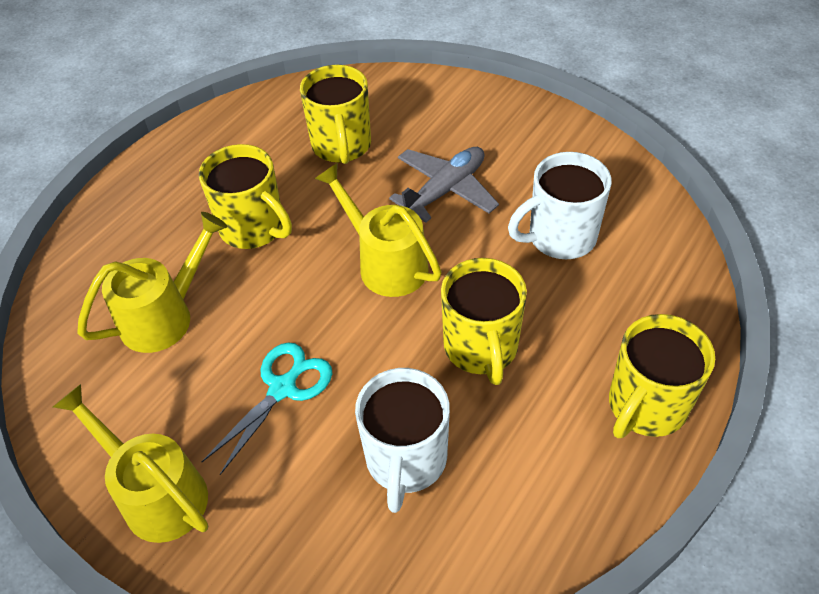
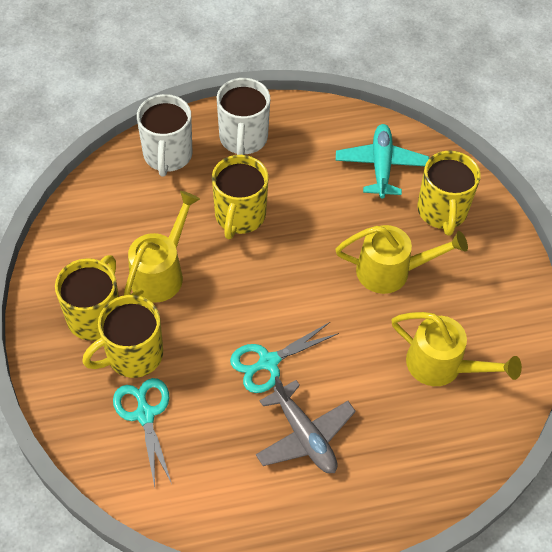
turquoise plane: 0 -> 1
turquoise scissors: 1 -> 2

